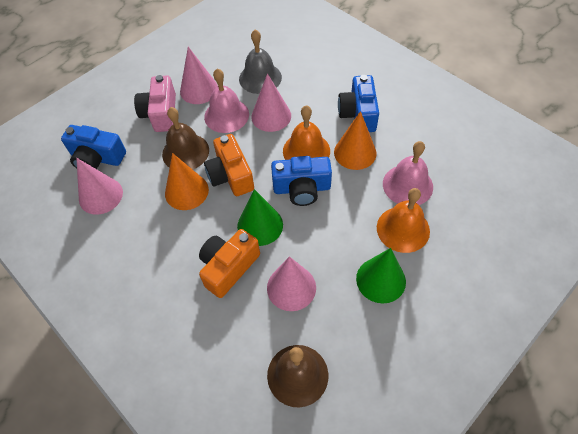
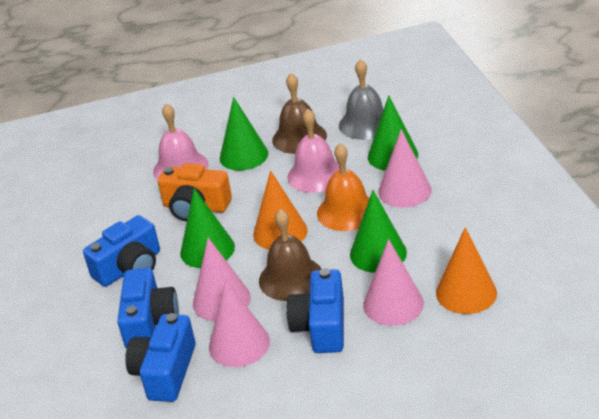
blue camera: 3 -> 4
green cone: 2 -> 4
orange bell: 2 -> 1
orange camera: 2 -> 1
pink camera: 1 -> 0

